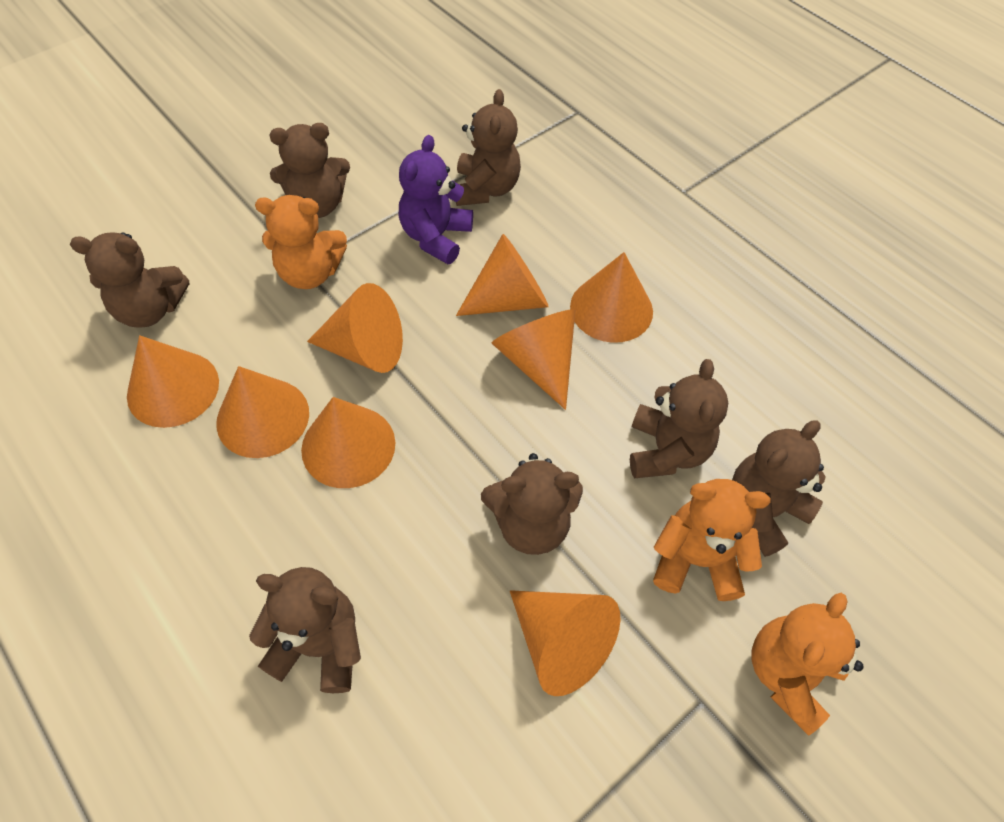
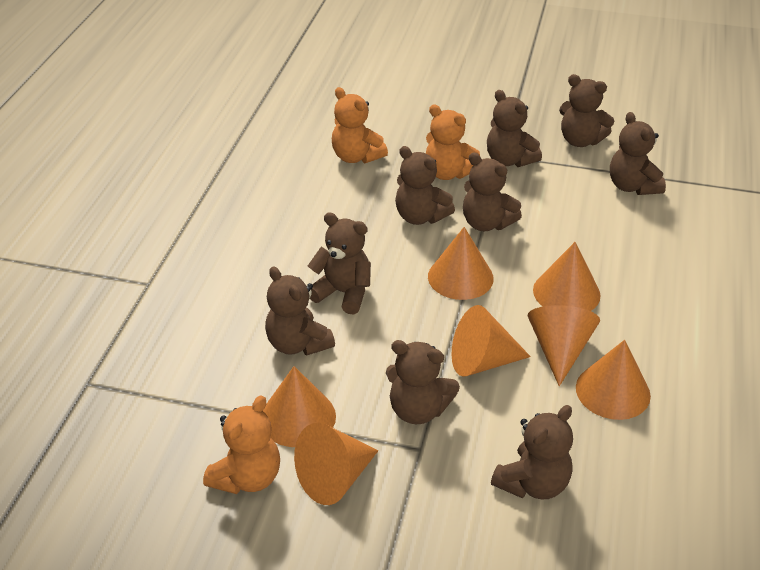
brown teddy bear: 7 -> 9
orange cone: 8 -> 7
purple teddy bear: 1 -> 0

